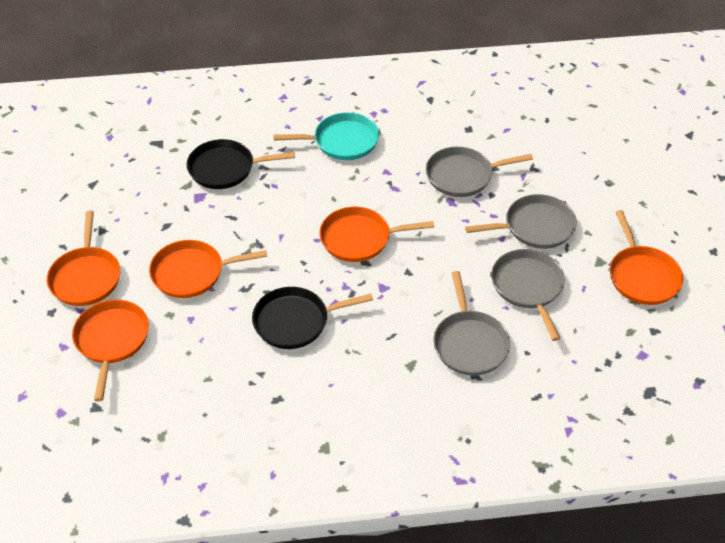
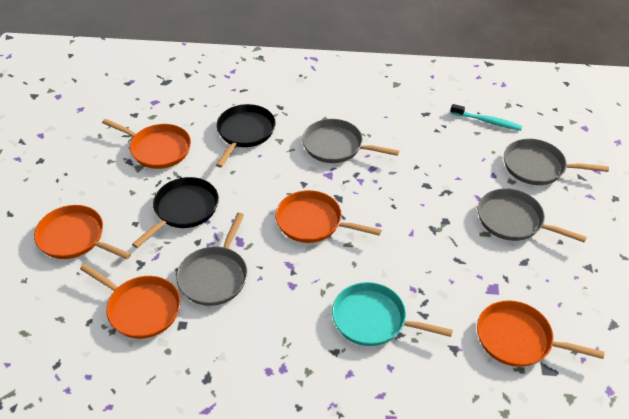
turquoise toothbrush: 0 -> 1

